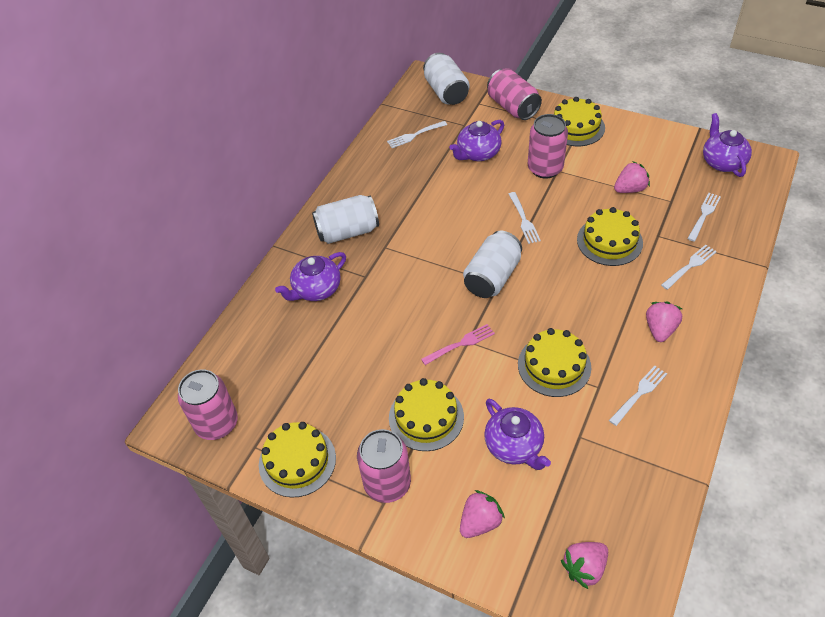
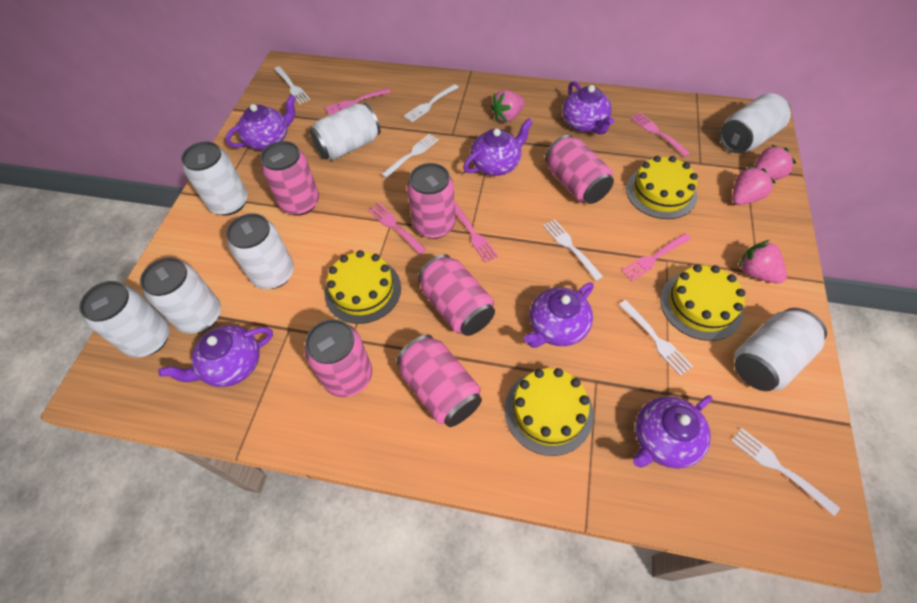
pink can: 4 -> 6
pink fork: 1 -> 5
purple teapot: 4 -> 6
white can: 3 -> 7
white fork: 5 -> 6
yellow cake: 5 -> 4

